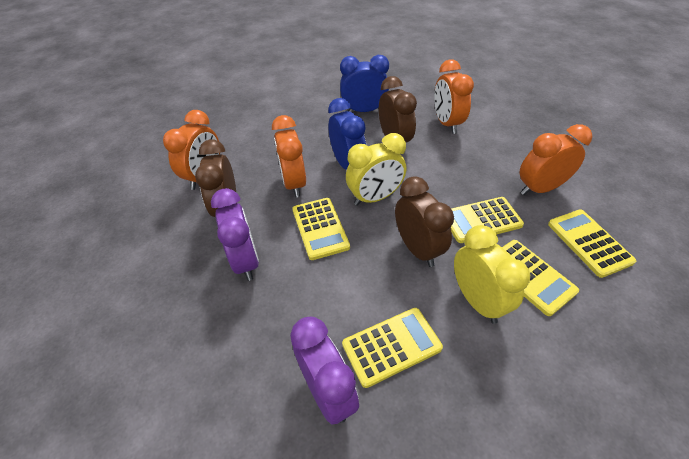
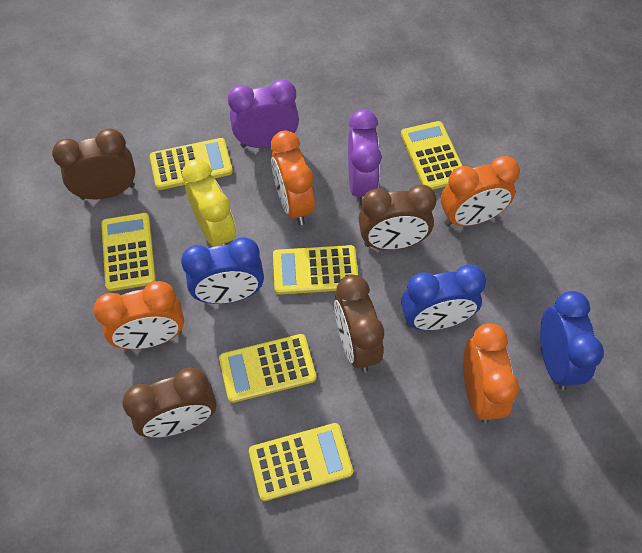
blue clock: 2 -> 3
brown clock: 3 -> 4
yellow calculator: 5 -> 6
yellow clock: 2 -> 1

